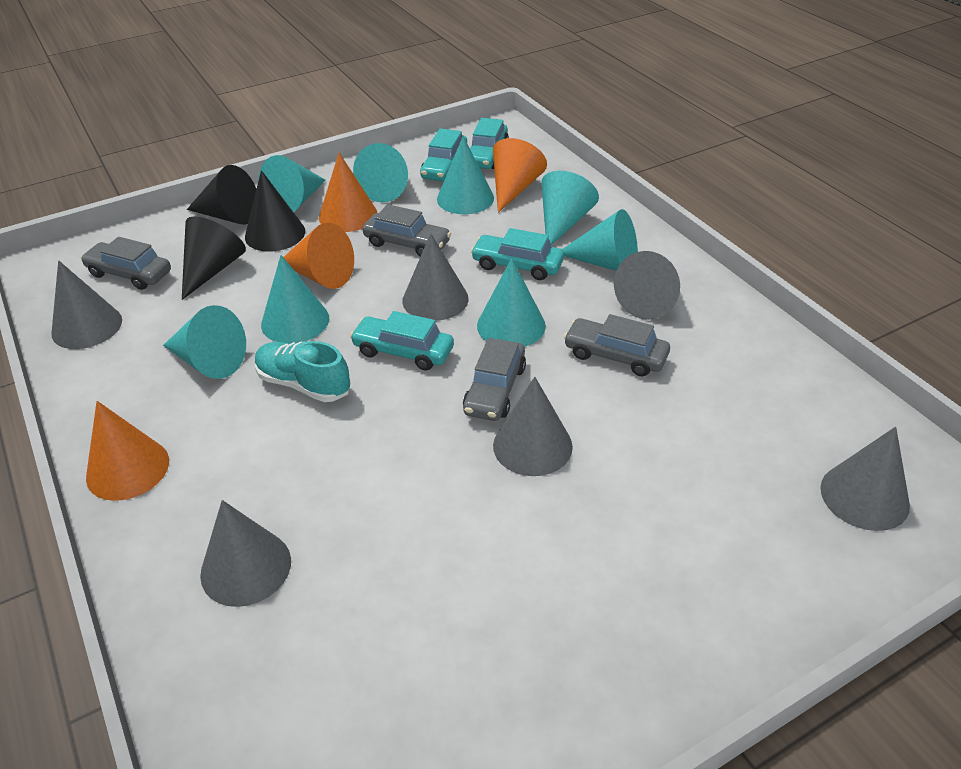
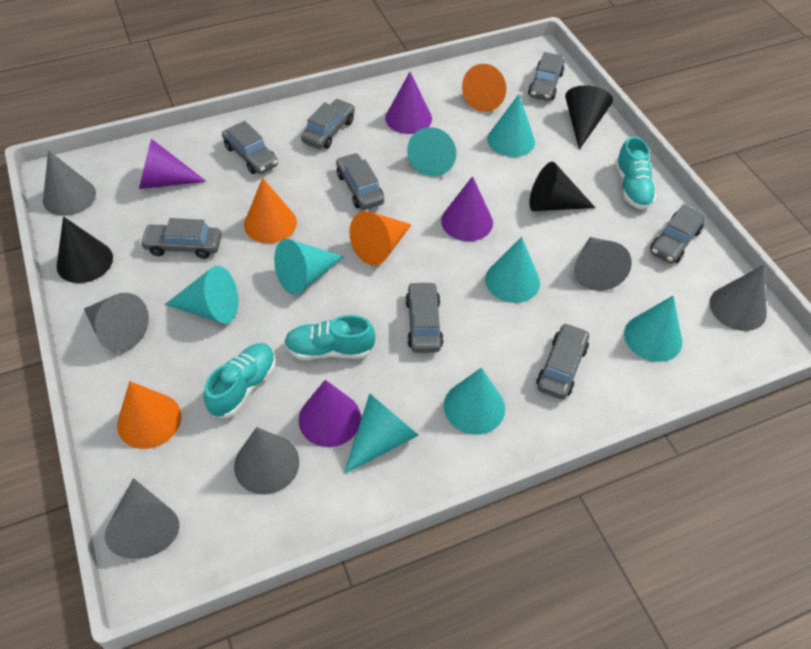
grey car: 4 -> 8
purple cone: 0 -> 4
turquoise car: 4 -> 0
turquoise shoe: 1 -> 3

